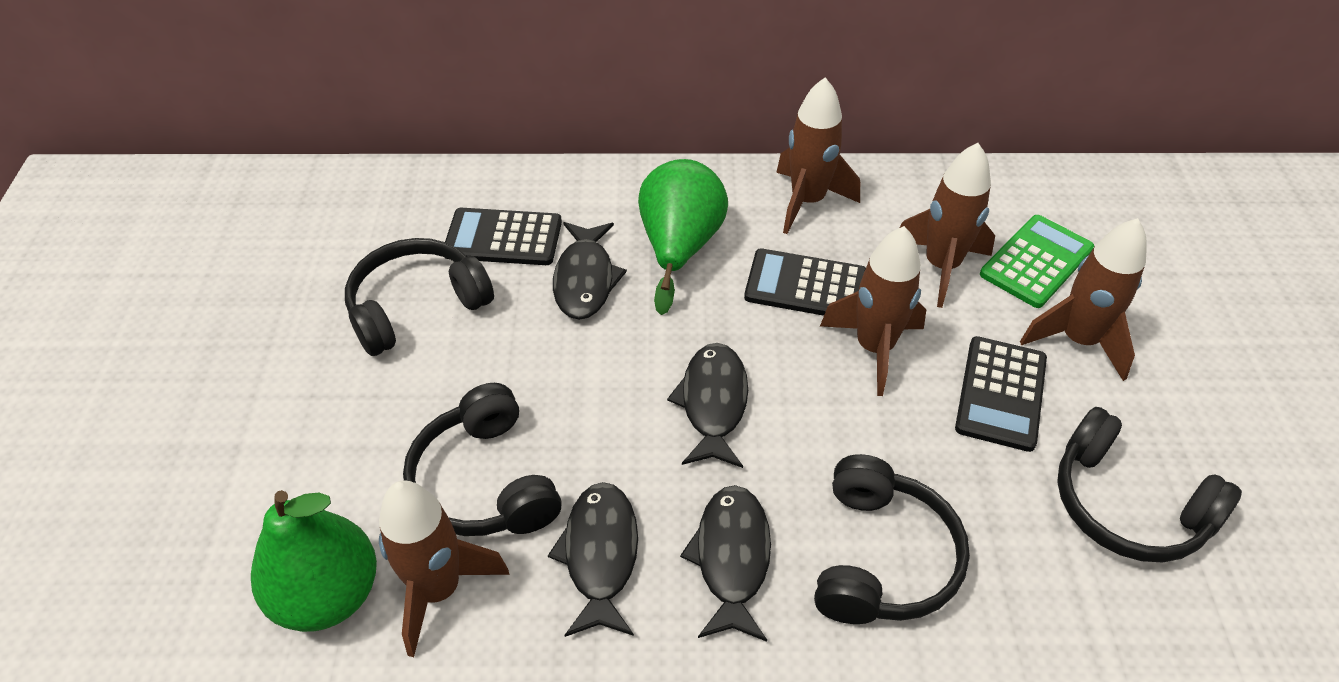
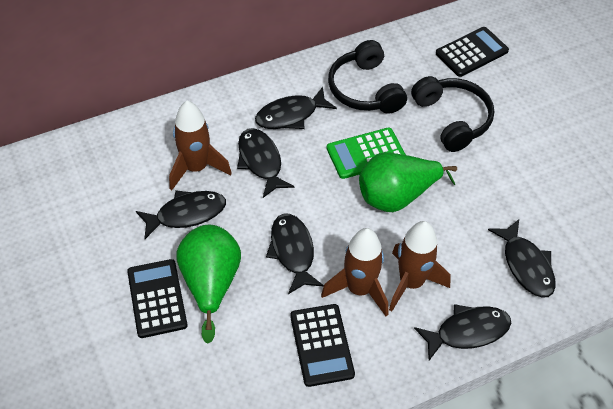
black fish: 4 -> 6
black headphones: 4 -> 2
brown rocket: 5 -> 3

